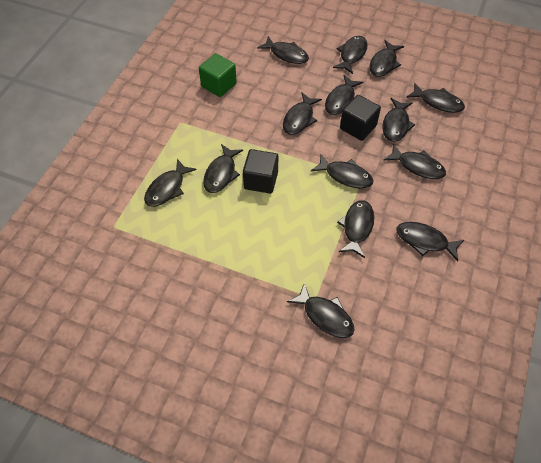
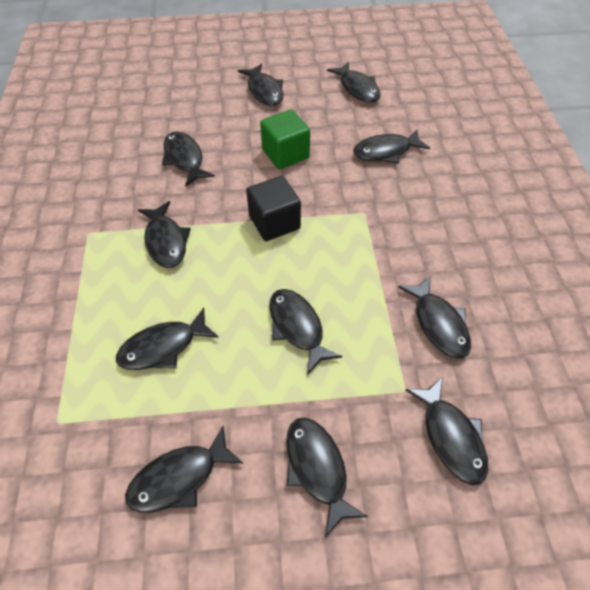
black cube: 2 -> 1
black fish: 14 -> 11

